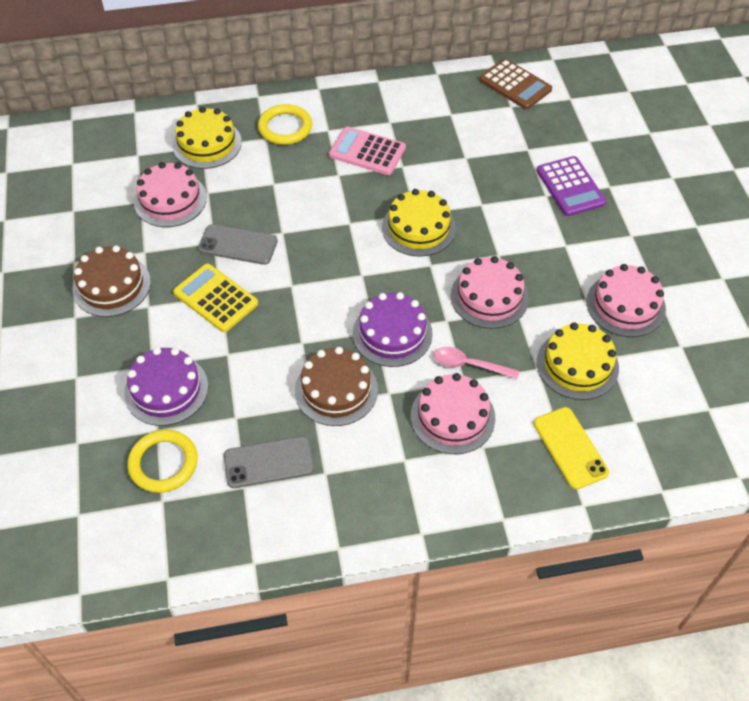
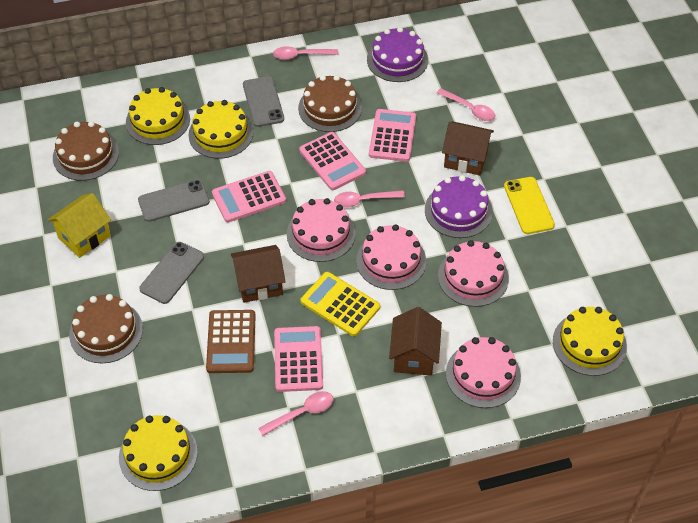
brown cake: 2 -> 3
brown house: 0 -> 3
grey phone: 2 -> 3
pink calculator: 1 -> 4
pink spoon: 1 -> 4
purple calculator: 1 -> 0
yellow cake: 3 -> 4
yellow house: 0 -> 1
yellow ring: 2 -> 0

